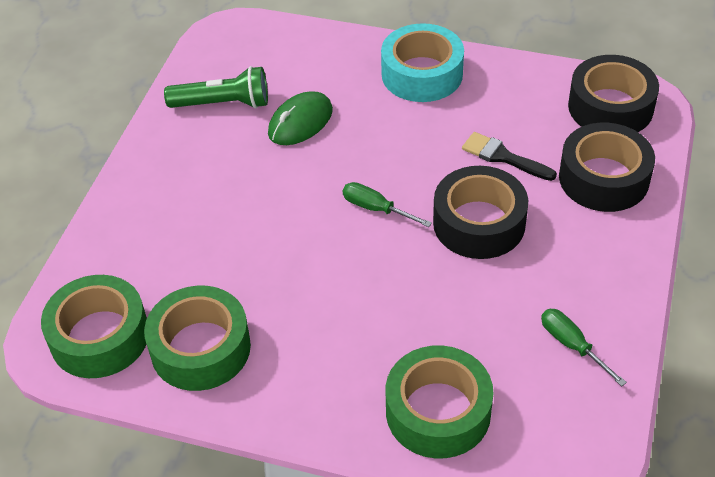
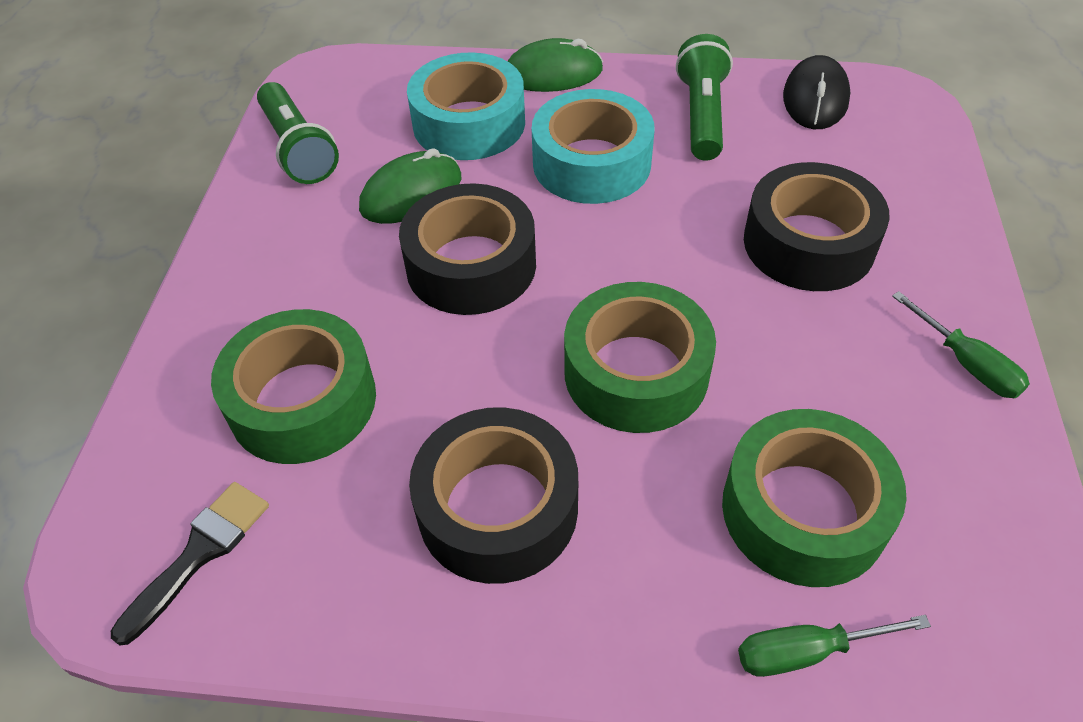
black mouse: 0 -> 1
green flashlight: 1 -> 2
green mouse: 1 -> 2
turquoise tape: 1 -> 2

